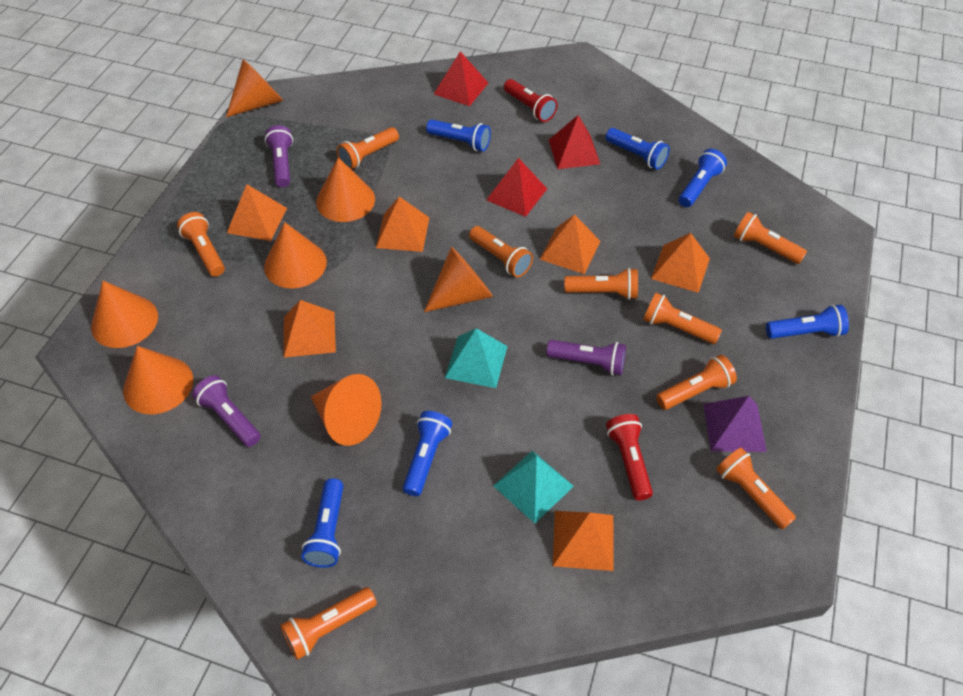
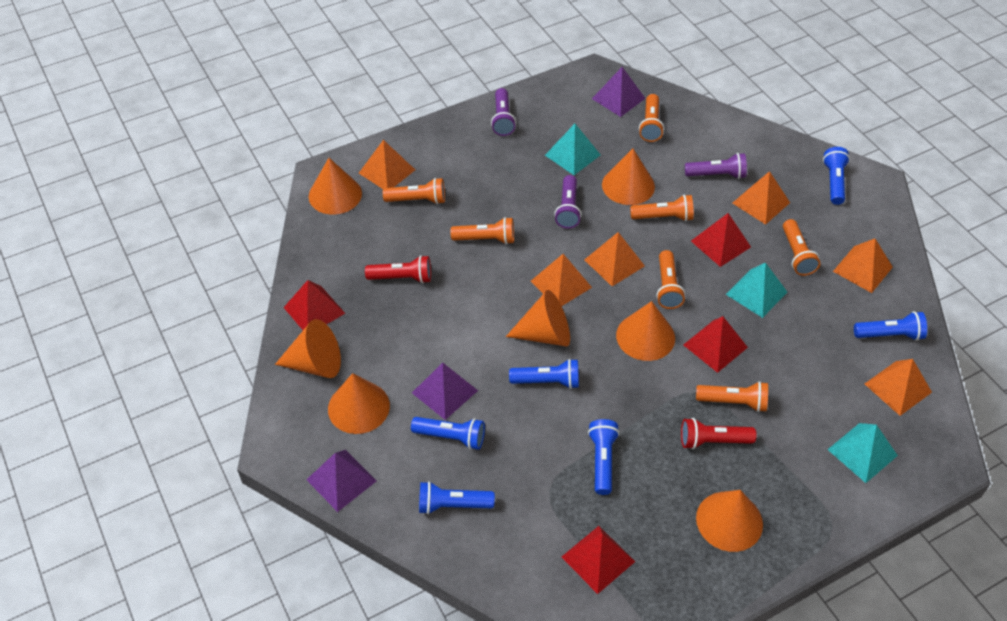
orange flashlight: 9 -> 7
purple pyramid: 1 -> 3
red pyramid: 3 -> 4
turquoise pyramid: 2 -> 3

